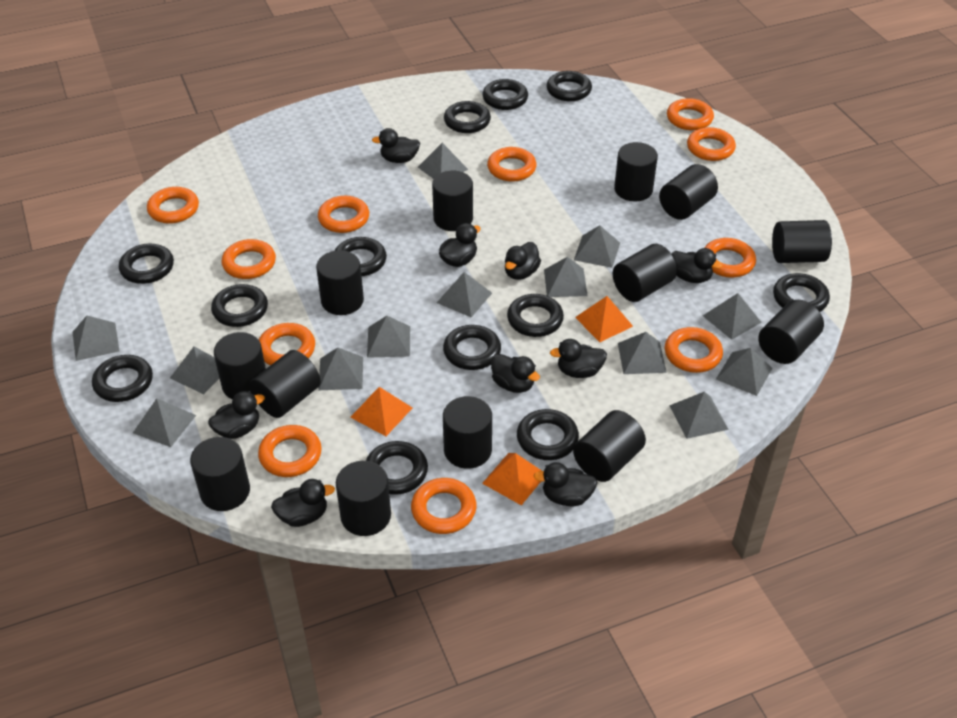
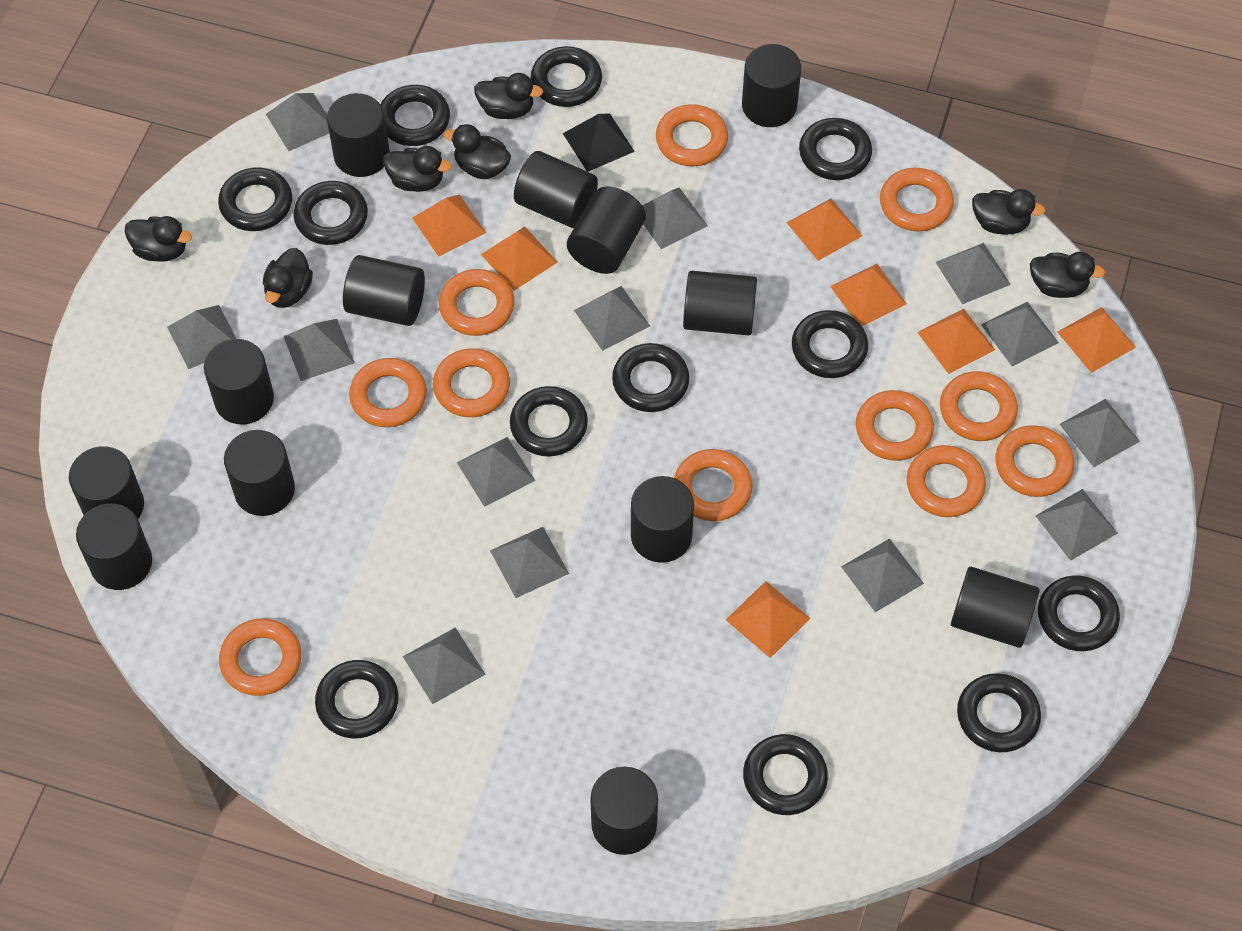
black duck: 9 -> 7
black pyramid: 0 -> 1
orange pyramid: 3 -> 7

